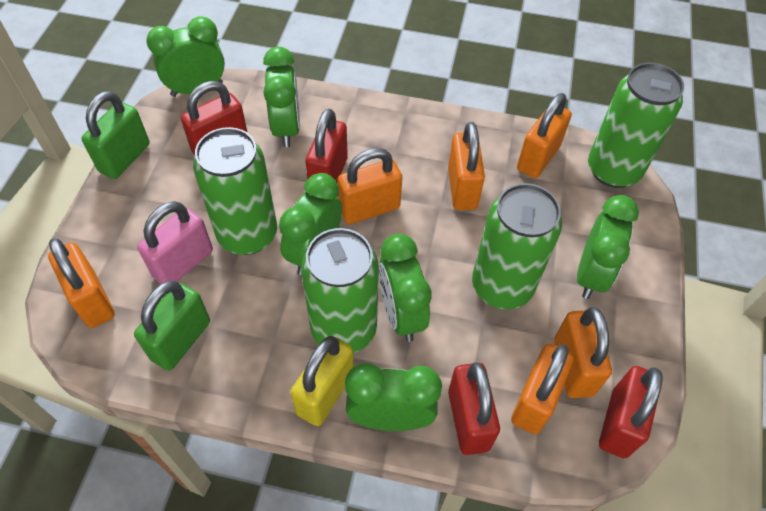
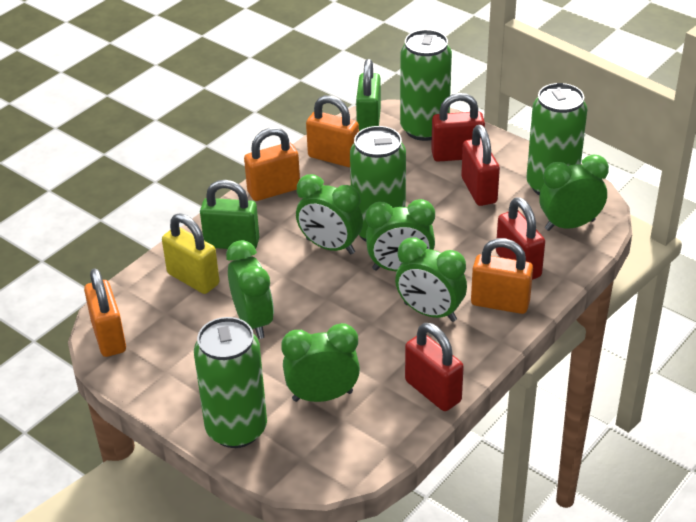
orange padlock: 6 -> 4
pink padlock: 1 -> 0

